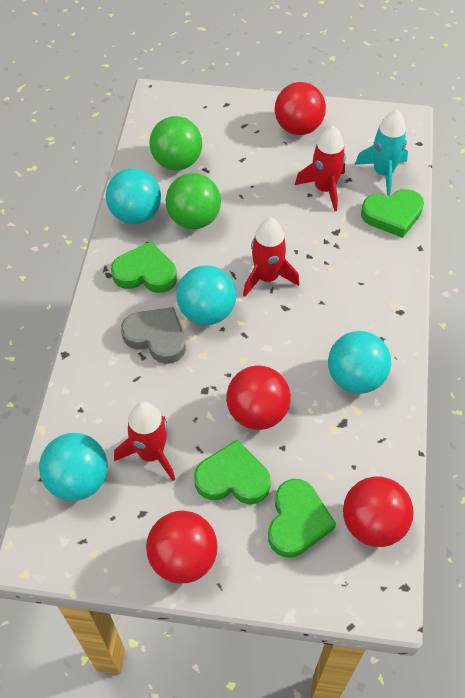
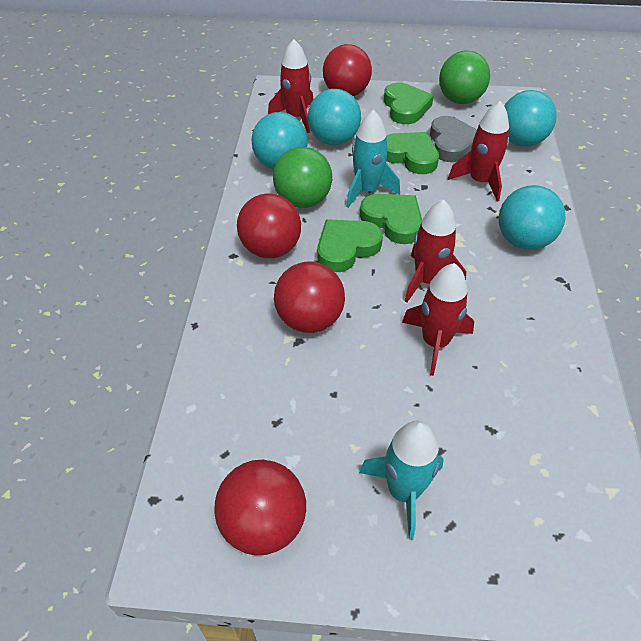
red rocket: 3 -> 4
turquoise rocket: 1 -> 2

